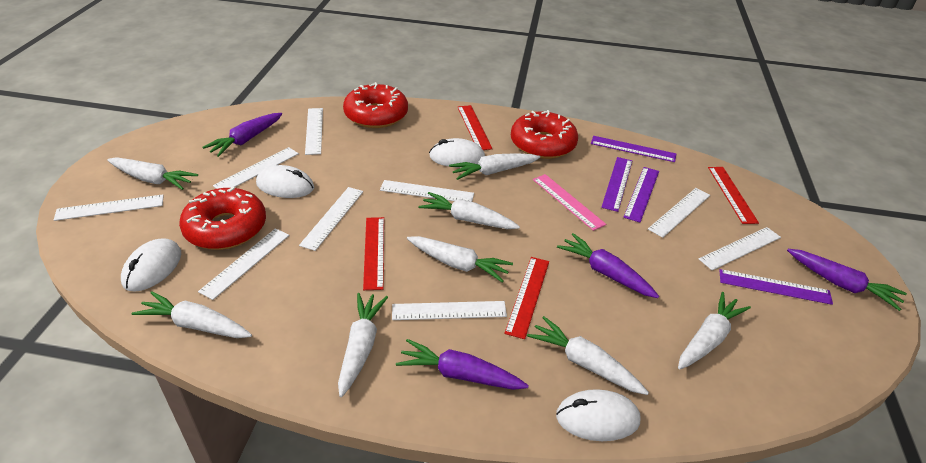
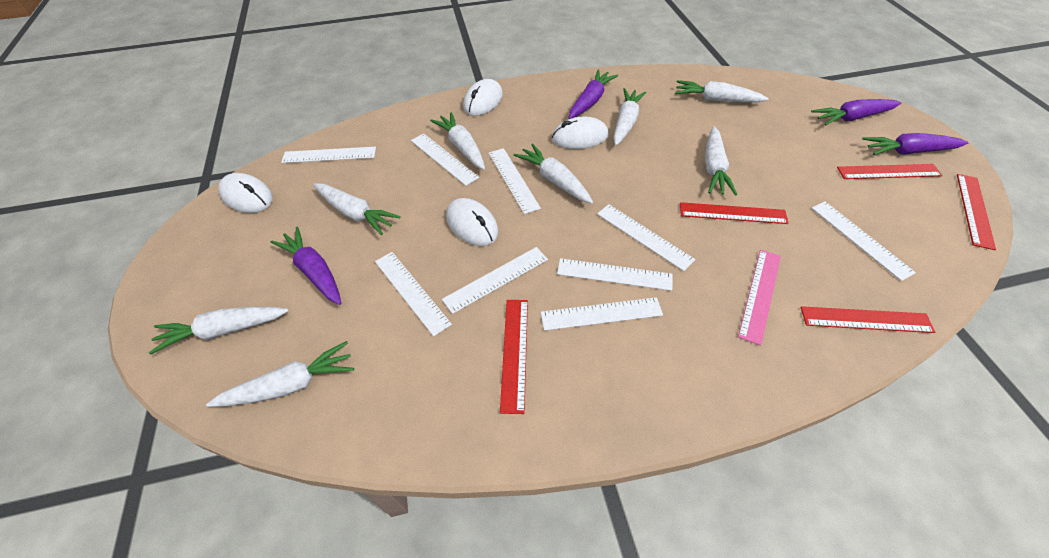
purple ruler: 4 -> 0
red donut: 3 -> 0
red ruler: 4 -> 5

